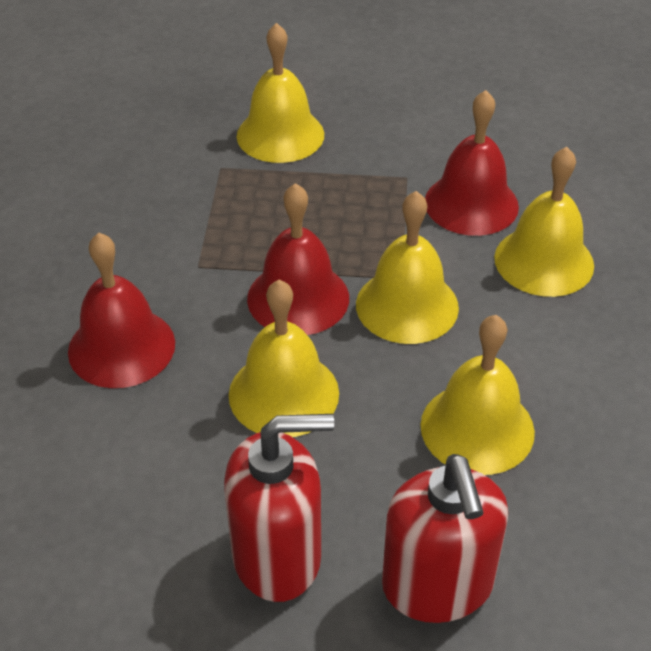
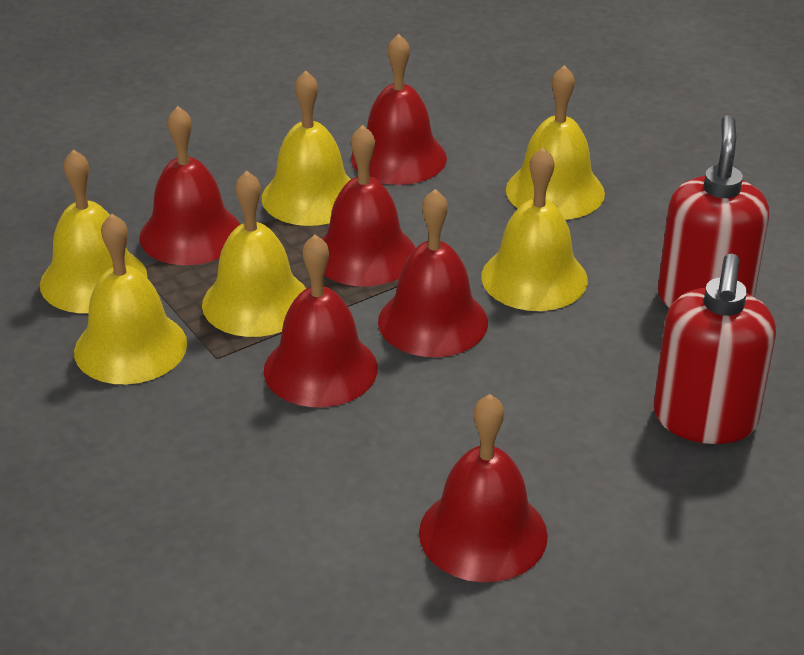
red bell: 3 -> 6
yellow bell: 5 -> 6

